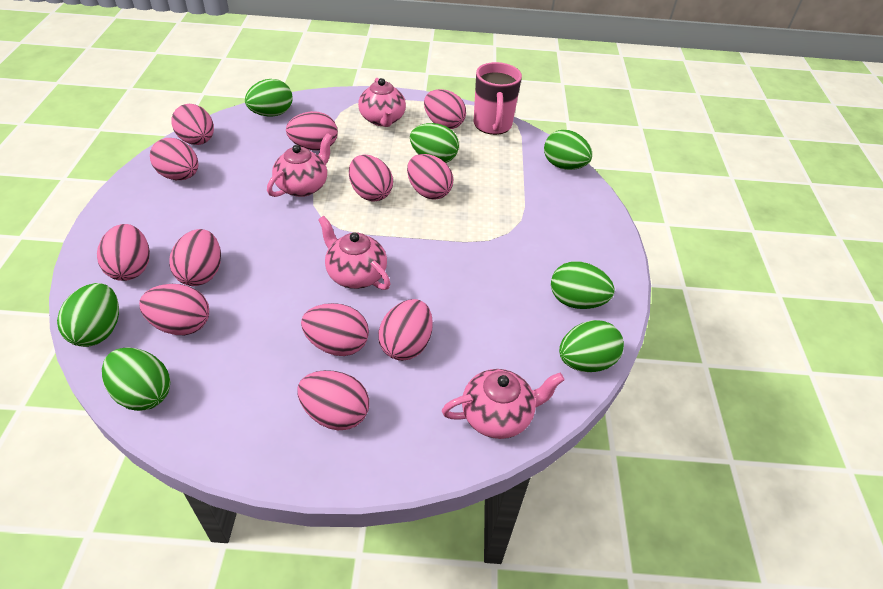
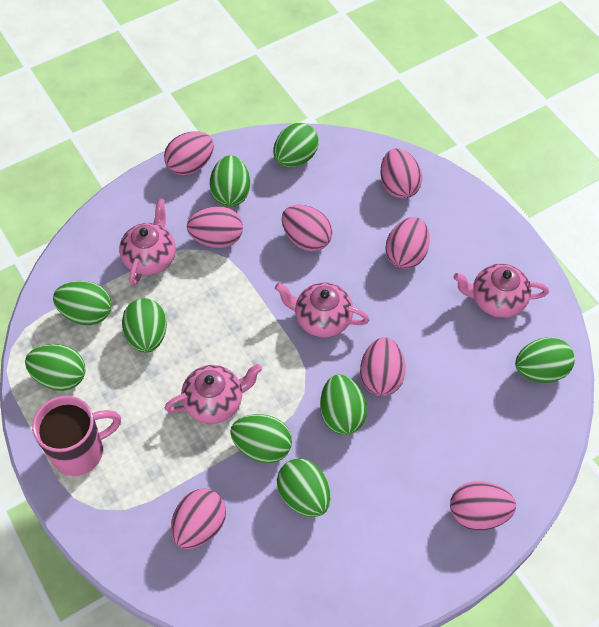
green egg: 7 -> 9
pink egg: 12 -> 8

